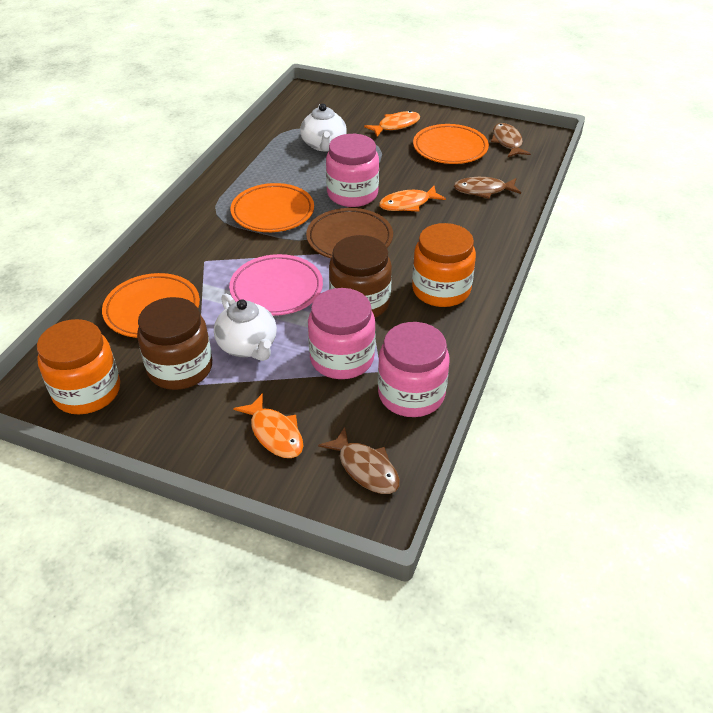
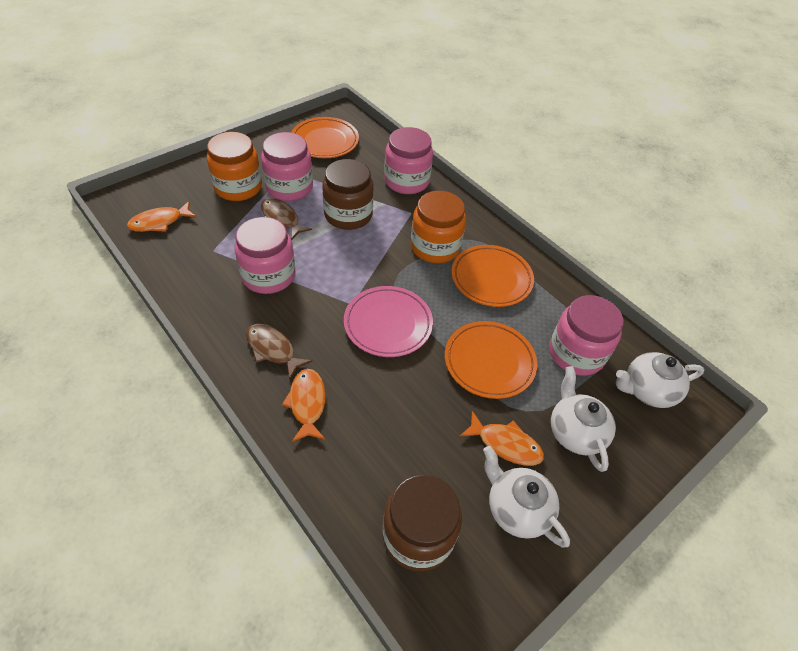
brown fish: 3 -> 2
brown plate: 1 -> 0
pink jar: 3 -> 4
white teapot: 2 -> 3

